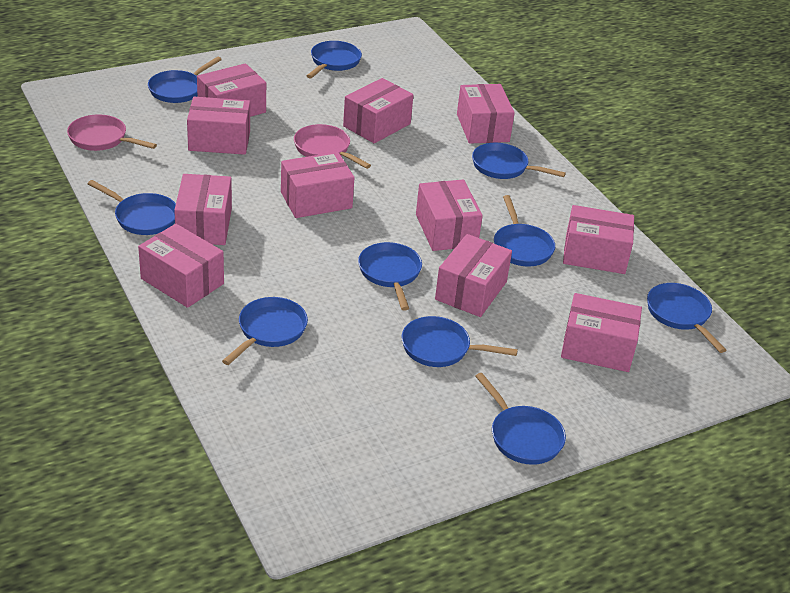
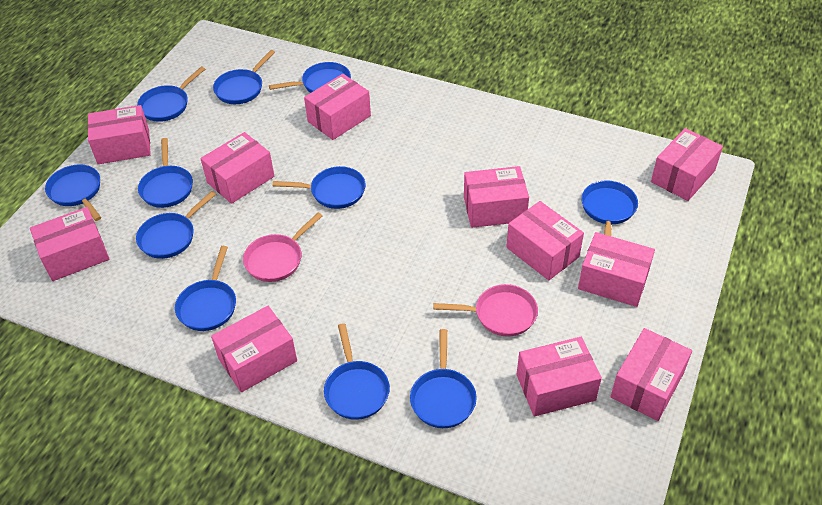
blue pan: 10 -> 11

